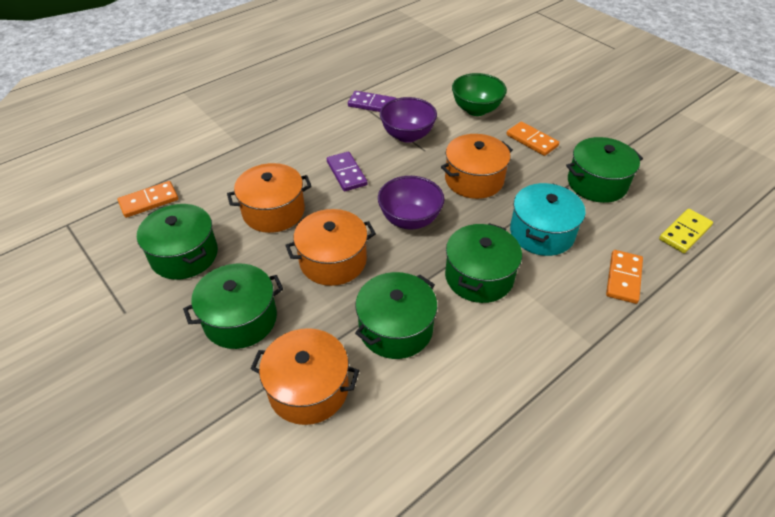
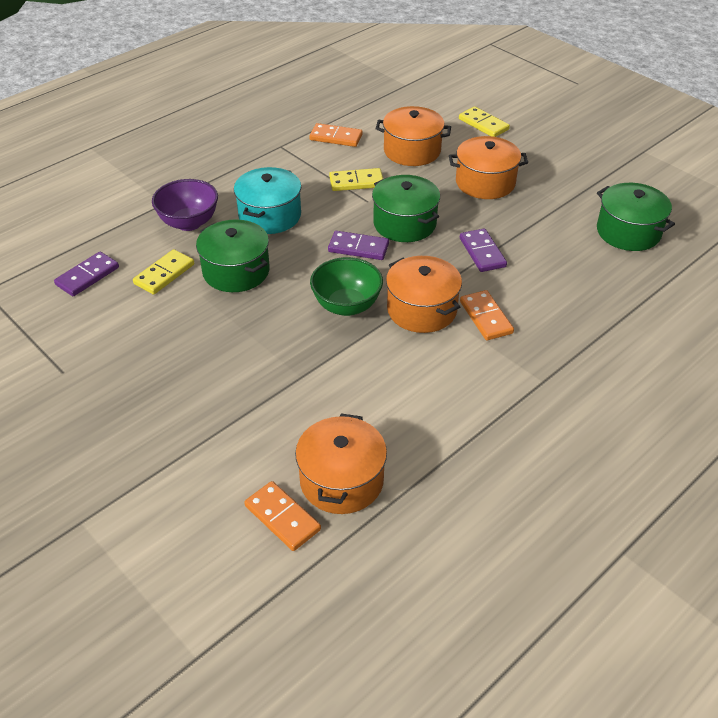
green pot: 5 -> 3
purple bowl: 2 -> 1
purple domino: 2 -> 3
yellow domino: 1 -> 3

